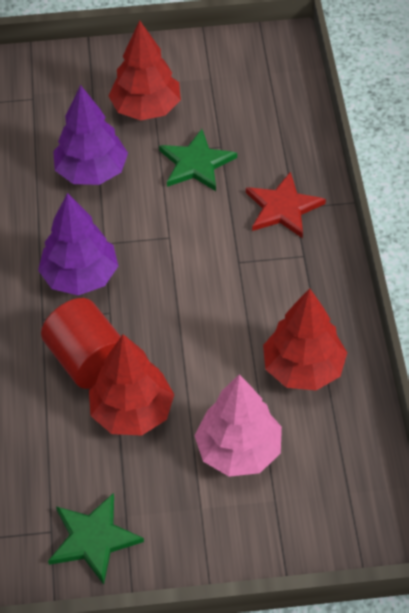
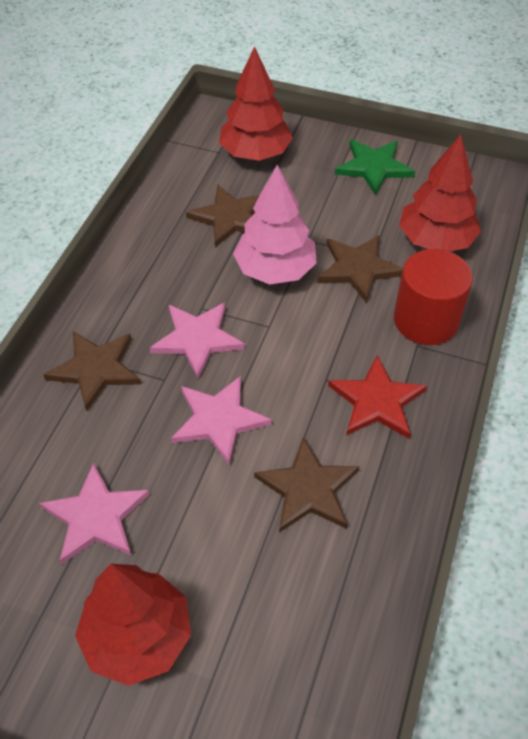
brown star: 0 -> 4
green star: 2 -> 1
pink star: 0 -> 3
purple tree: 2 -> 0

